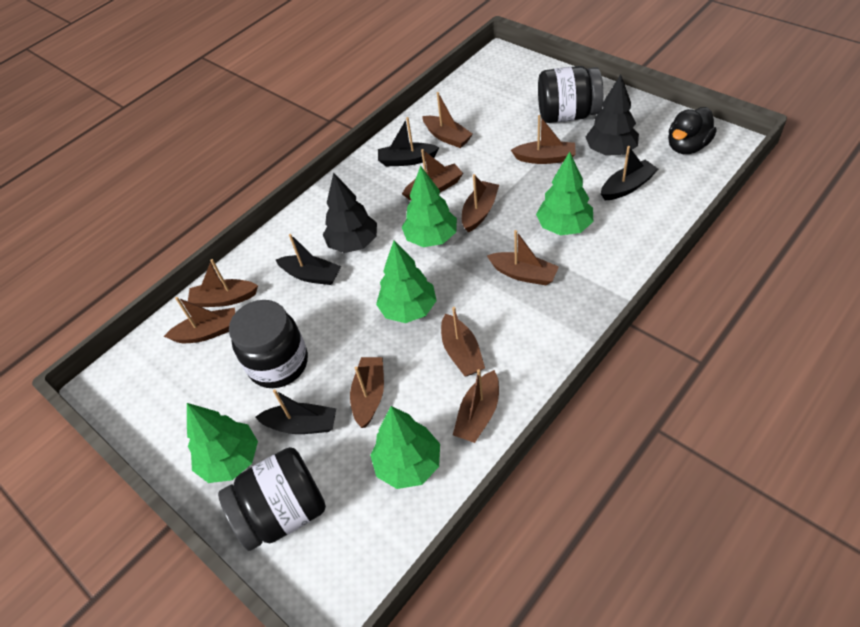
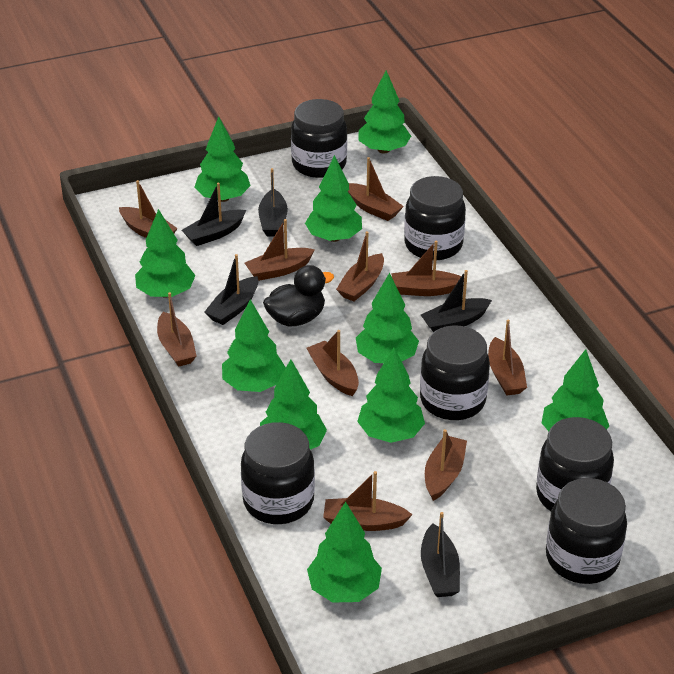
black boat: 4 -> 5
black jar: 3 -> 6
black tree: 2 -> 0
green tree: 5 -> 10

